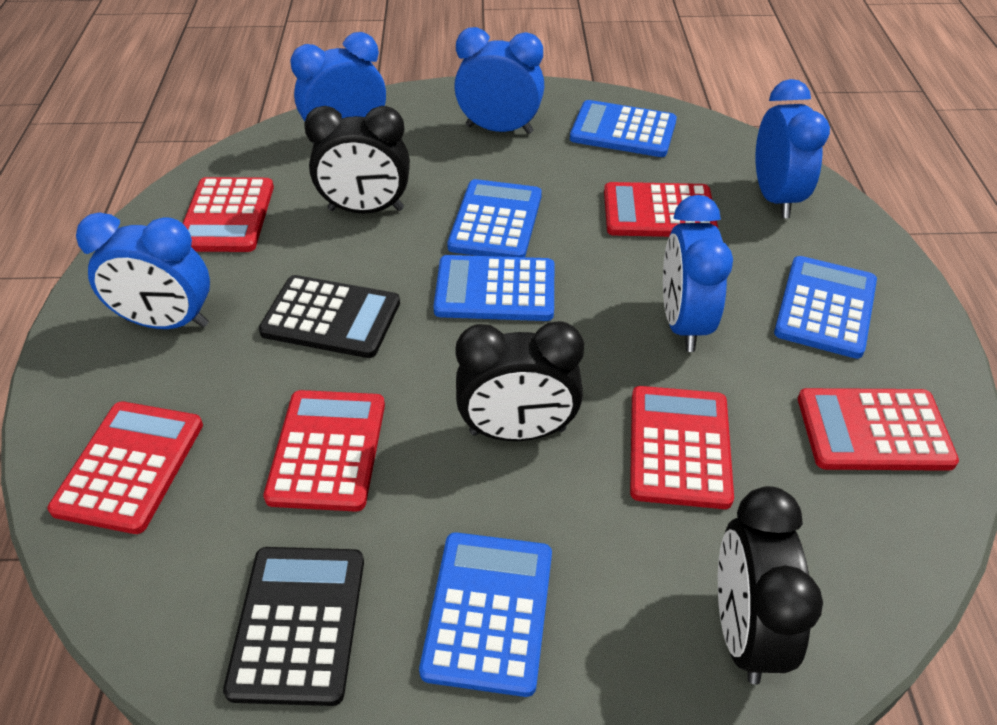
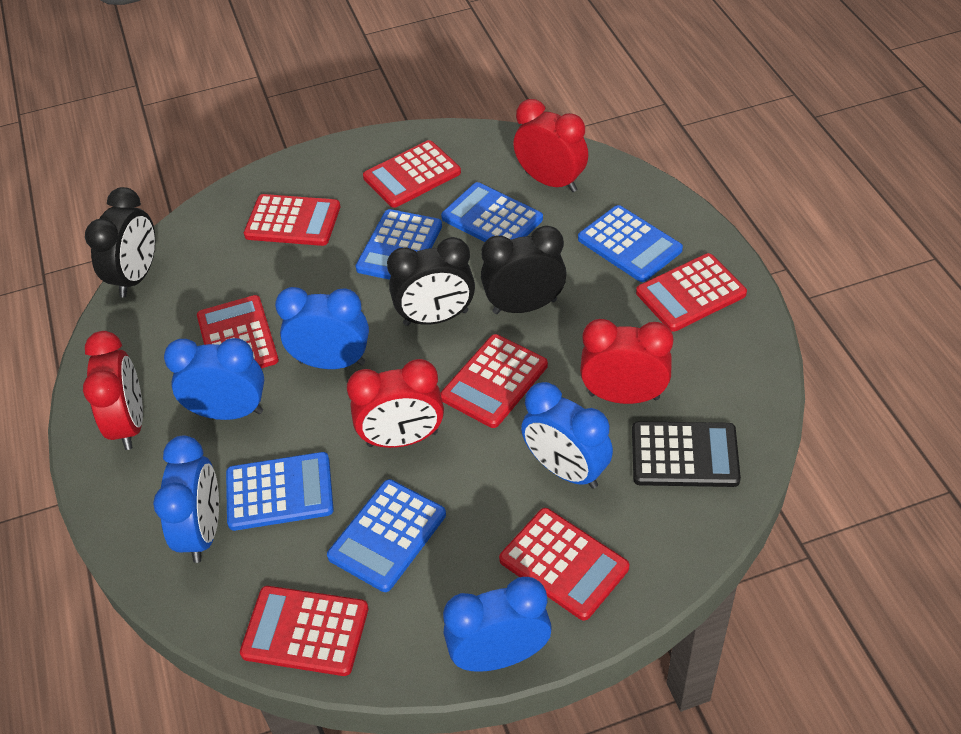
black calculator: 2 -> 1
red calculator: 6 -> 7
red clock: 0 -> 4

